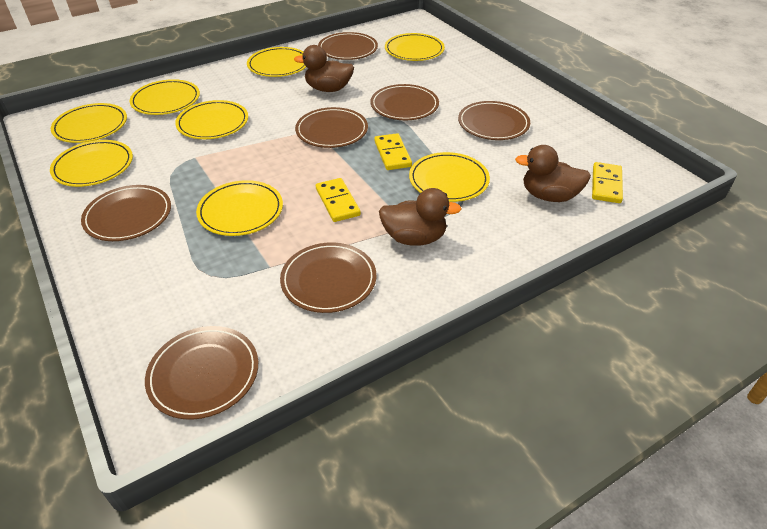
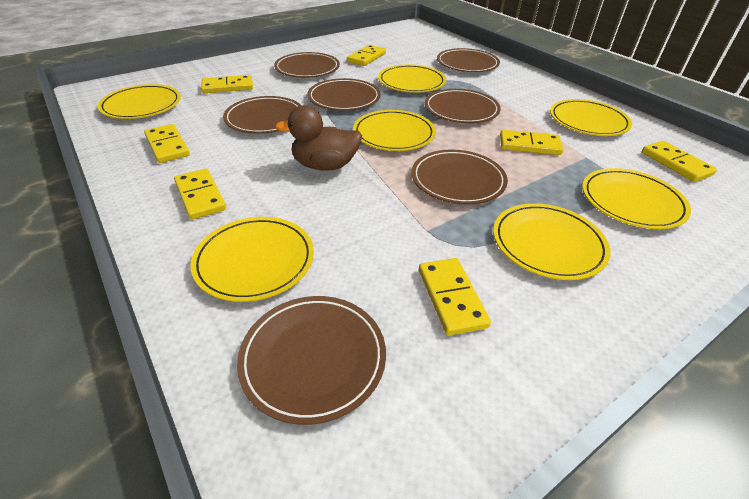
brown duck: 3 -> 1
yellow domino: 3 -> 7
yellow plate: 8 -> 7

